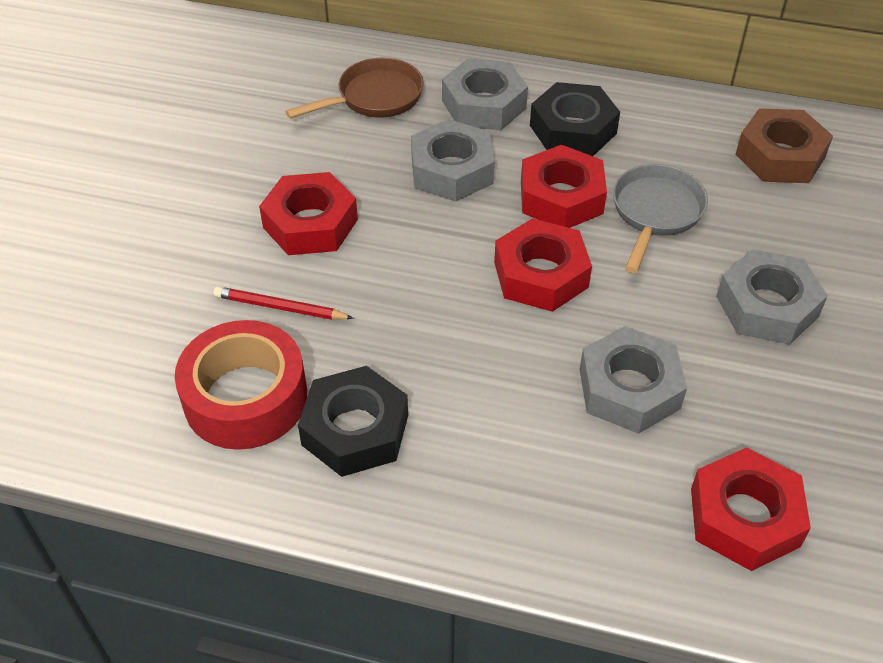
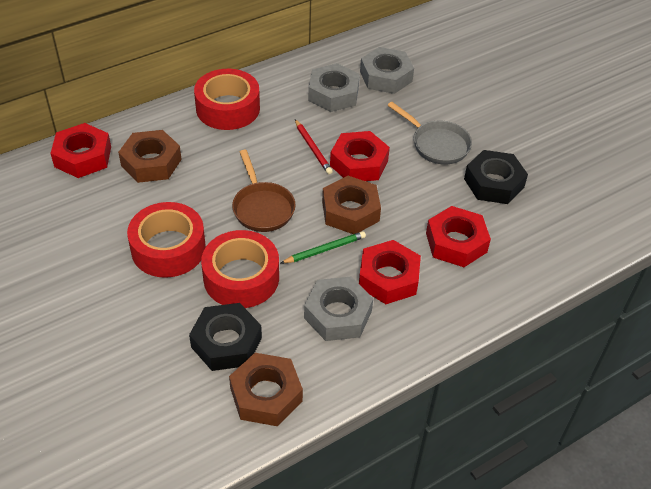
brown nut: 1 -> 3
green pencil: 0 -> 1
grey nut: 4 -> 3
red tape: 1 -> 3

